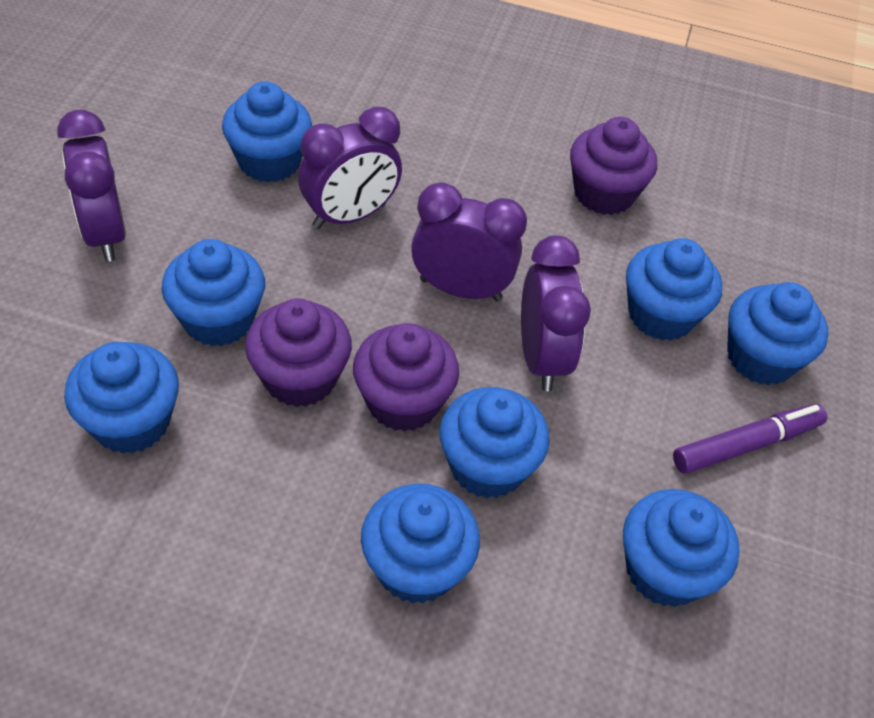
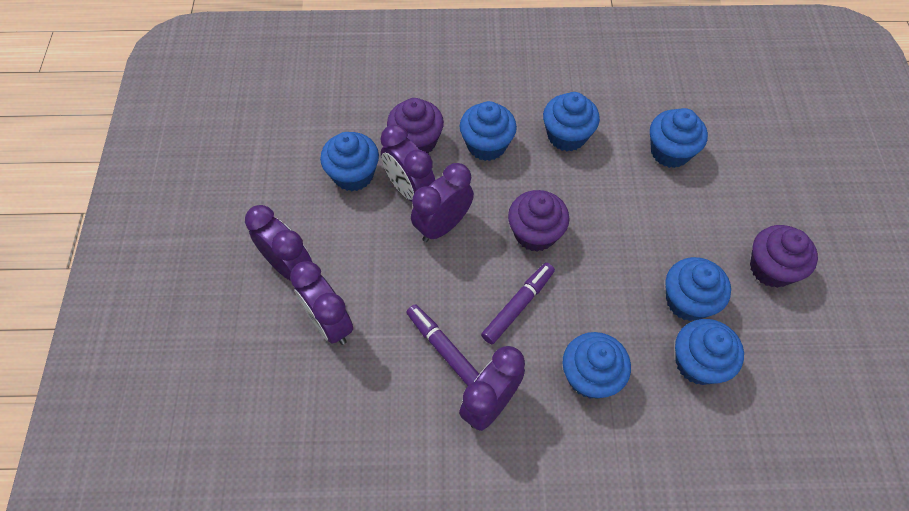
blue cupcake: 8 -> 7
purple clock: 4 -> 5
purple marker: 1 -> 2

